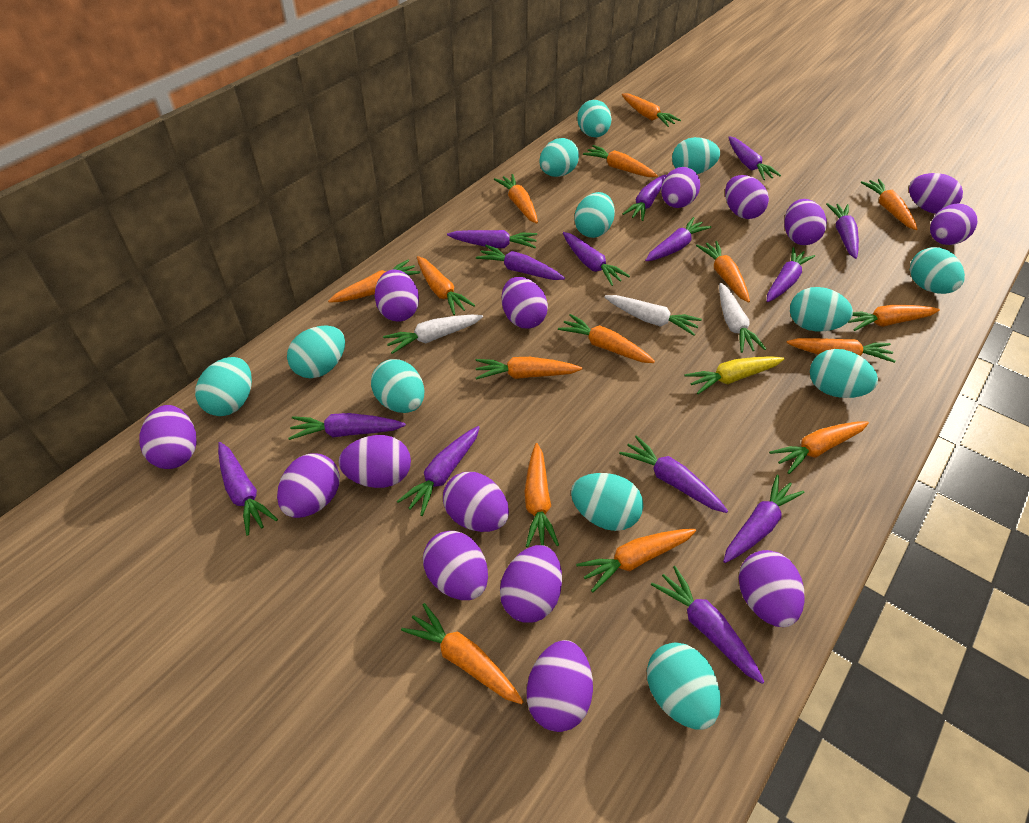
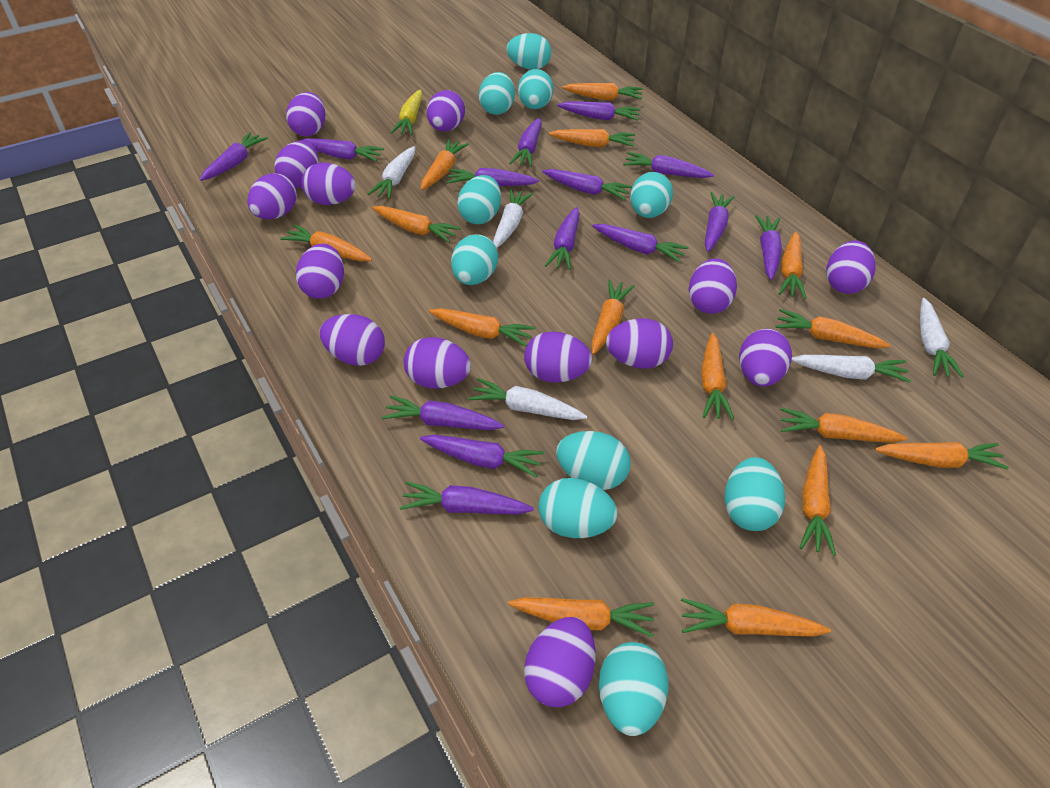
purple egg: 15 -> 14
turquoise egg: 12 -> 10
white carrot: 3 -> 5

